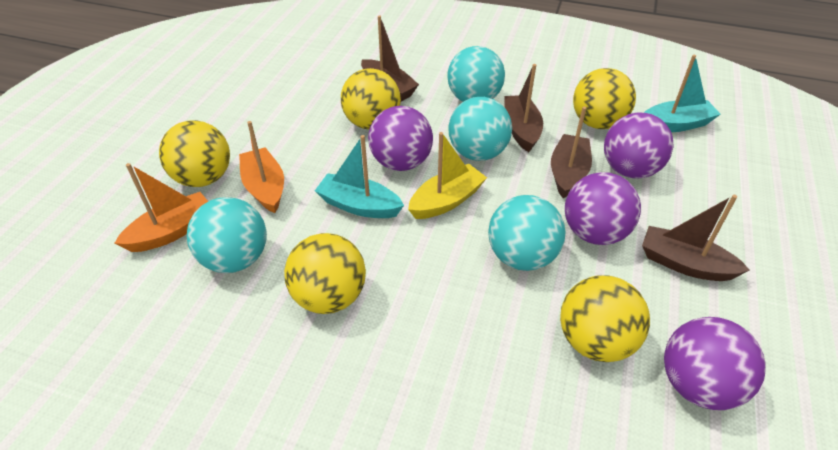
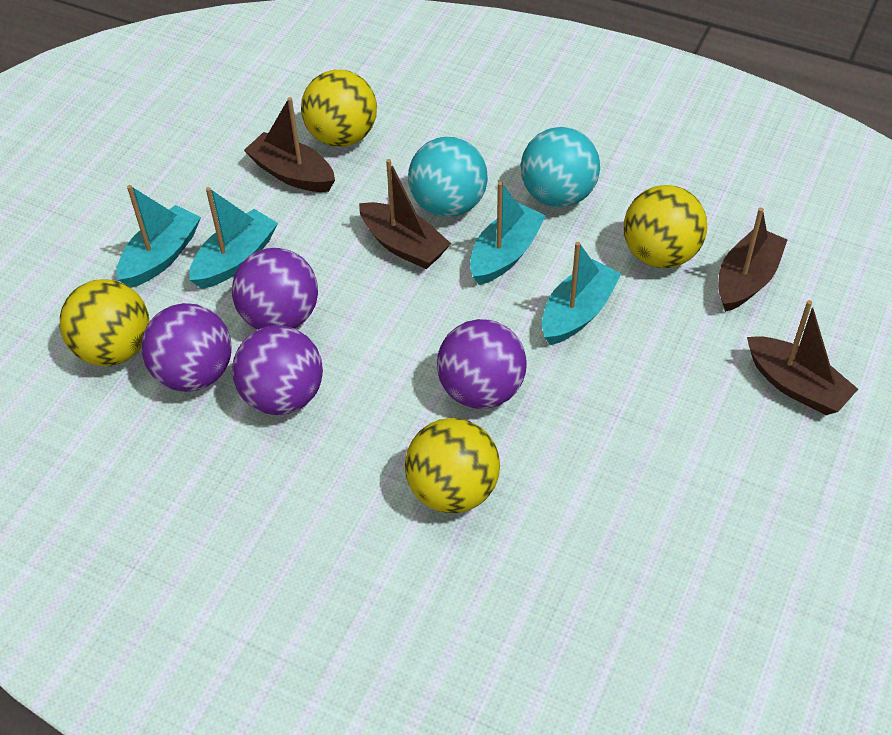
orange boat: 2 -> 0
turquoise ball: 4 -> 2
turquoise boat: 2 -> 4
yellow ball: 5 -> 4
yellow boat: 1 -> 0

